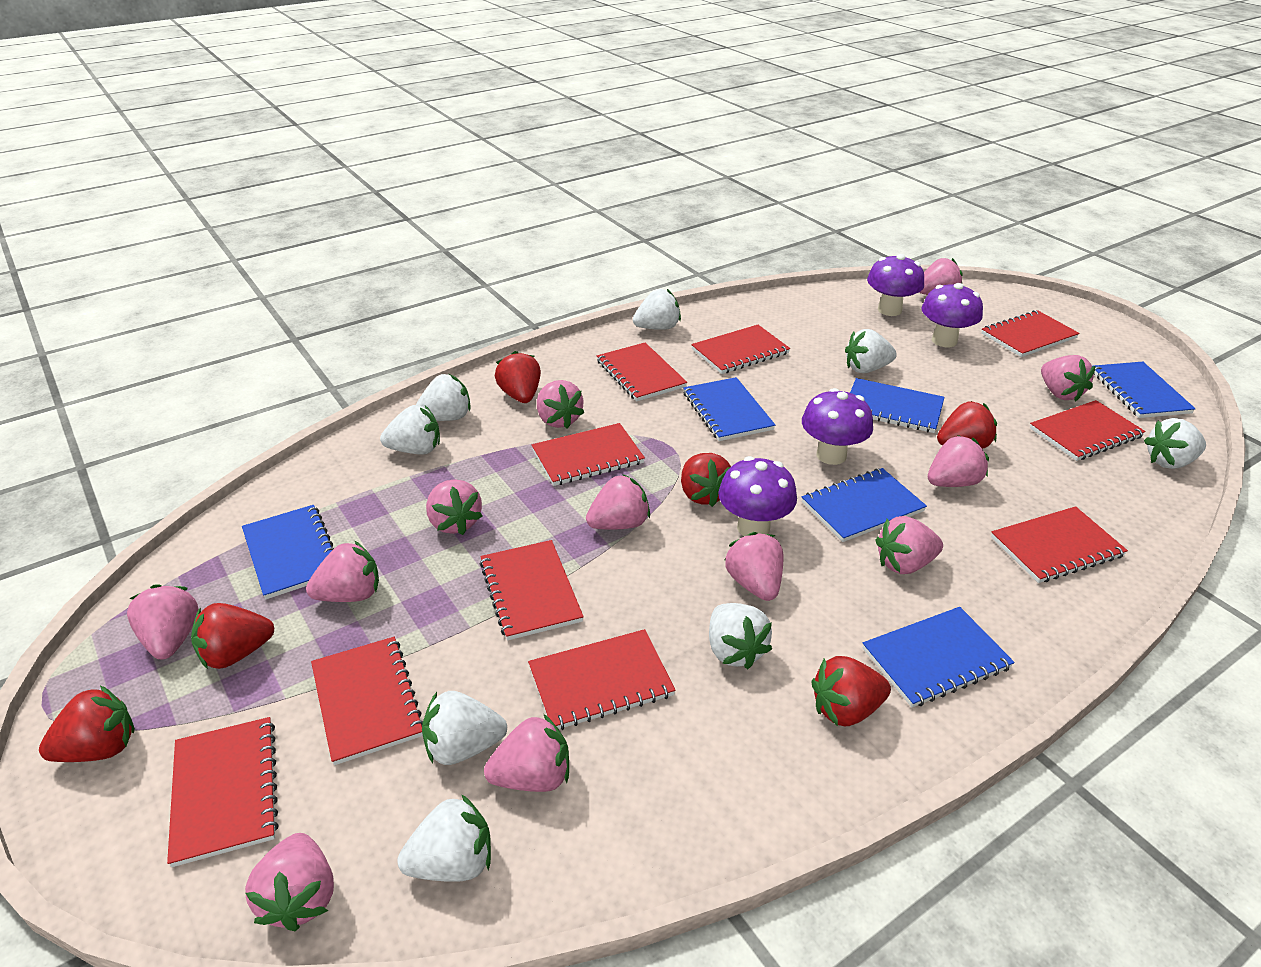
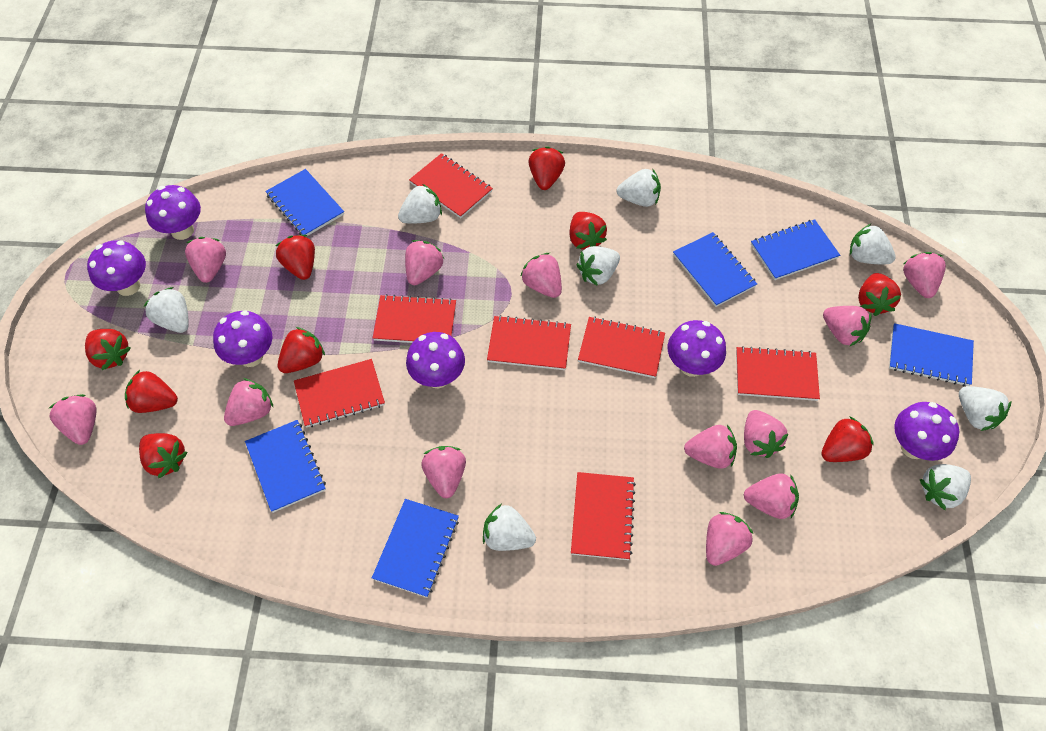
purple mushroom: 4 -> 6
red notebook: 10 -> 7
red strawberry: 6 -> 9

